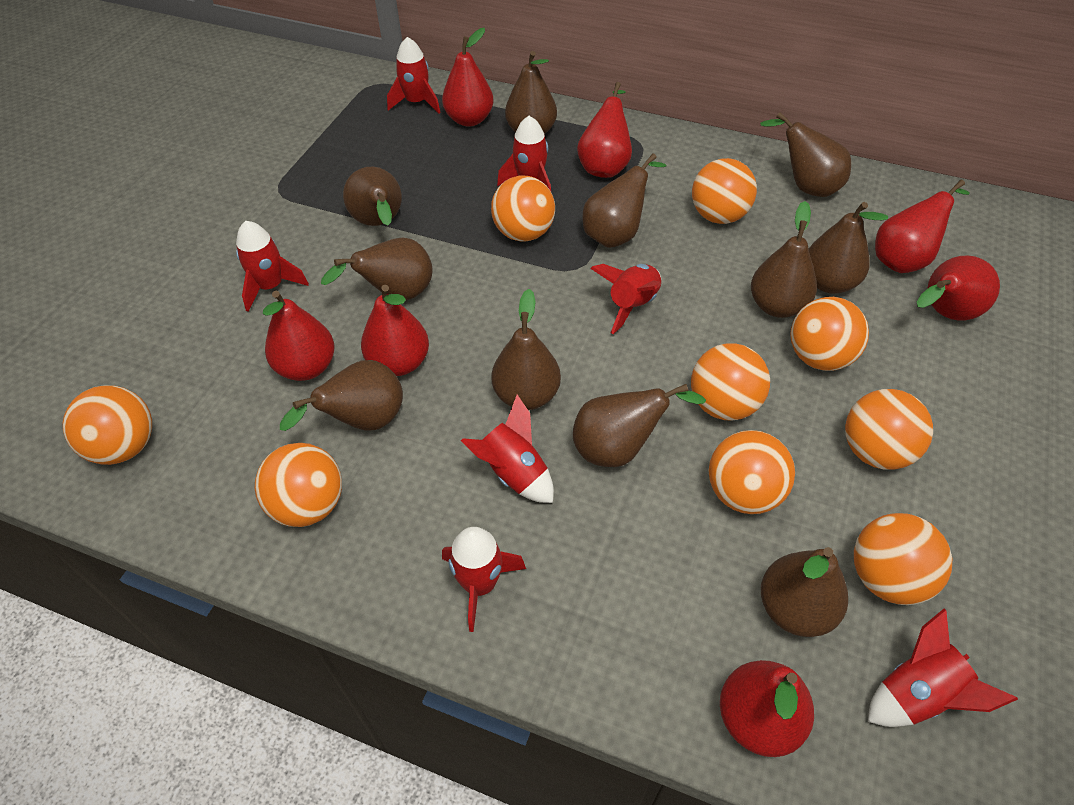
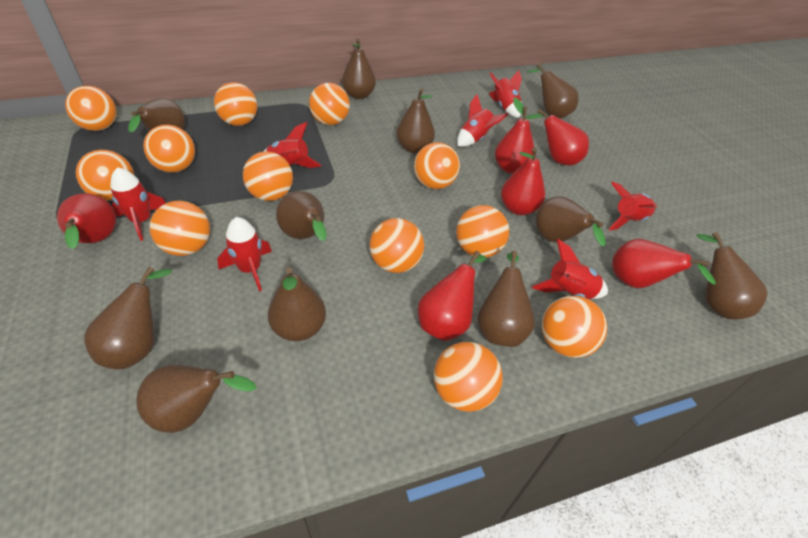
orange ball: 9 -> 12
red pear: 7 -> 6

